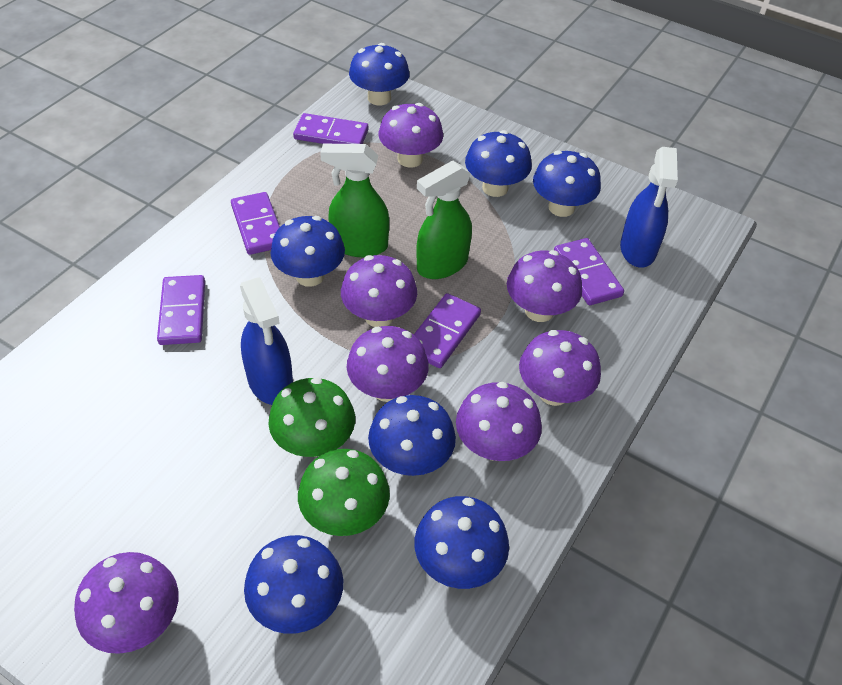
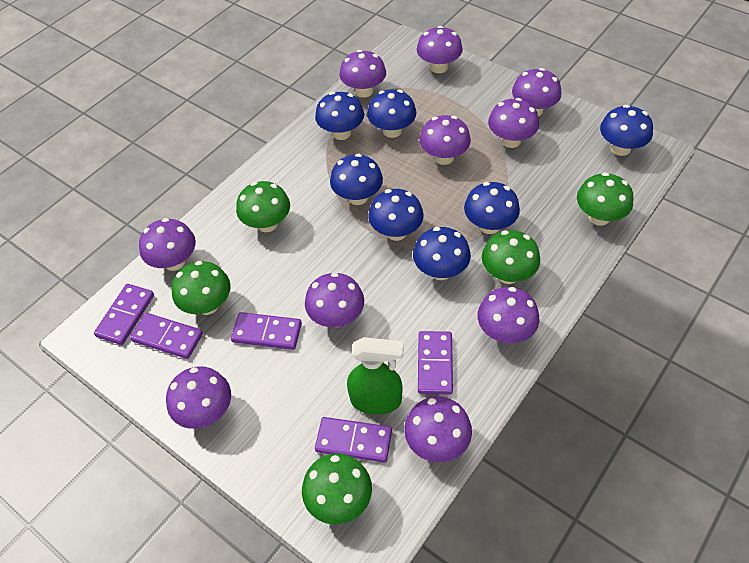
blue spray bottle: 2 -> 0
green mushroom: 2 -> 5
green spray bottle: 2 -> 1
purple mushroom: 7 -> 10

